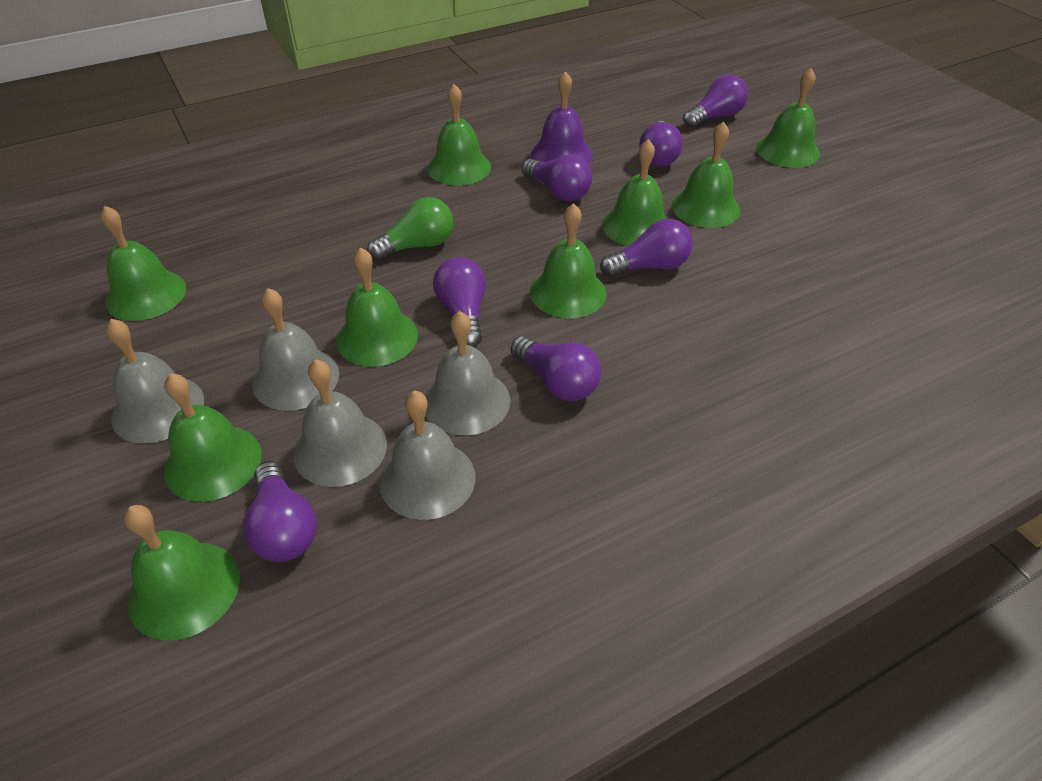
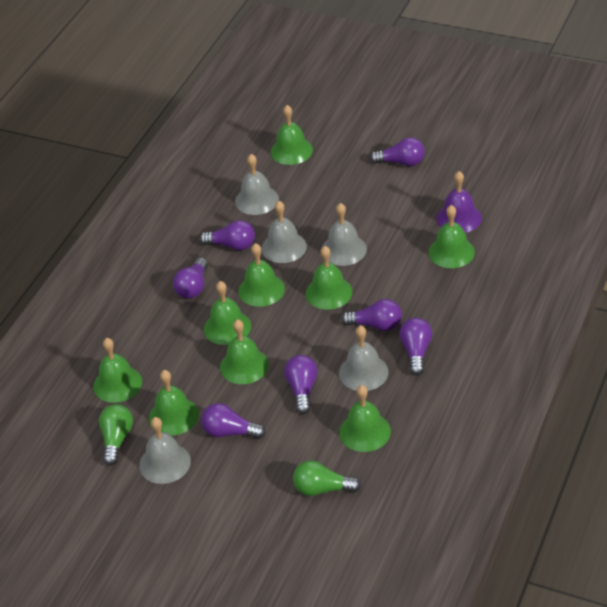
green light bulb: 1 -> 2

